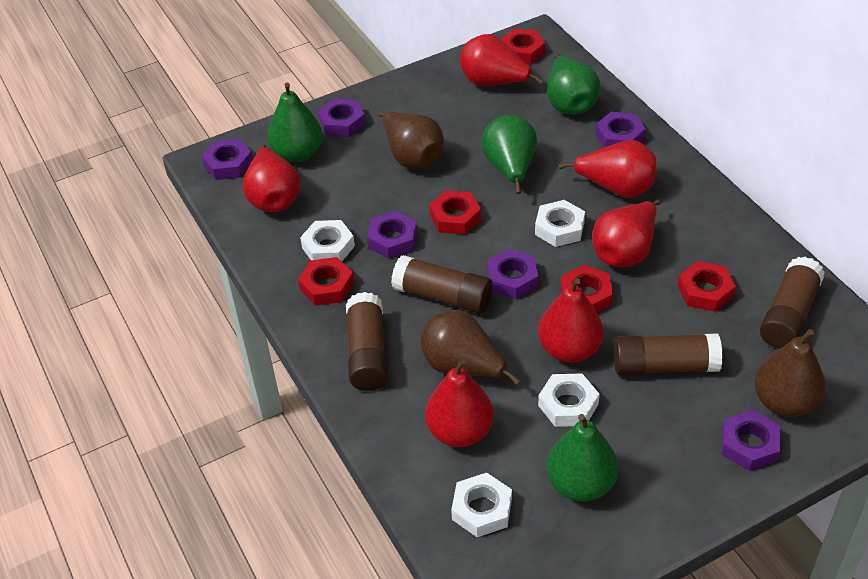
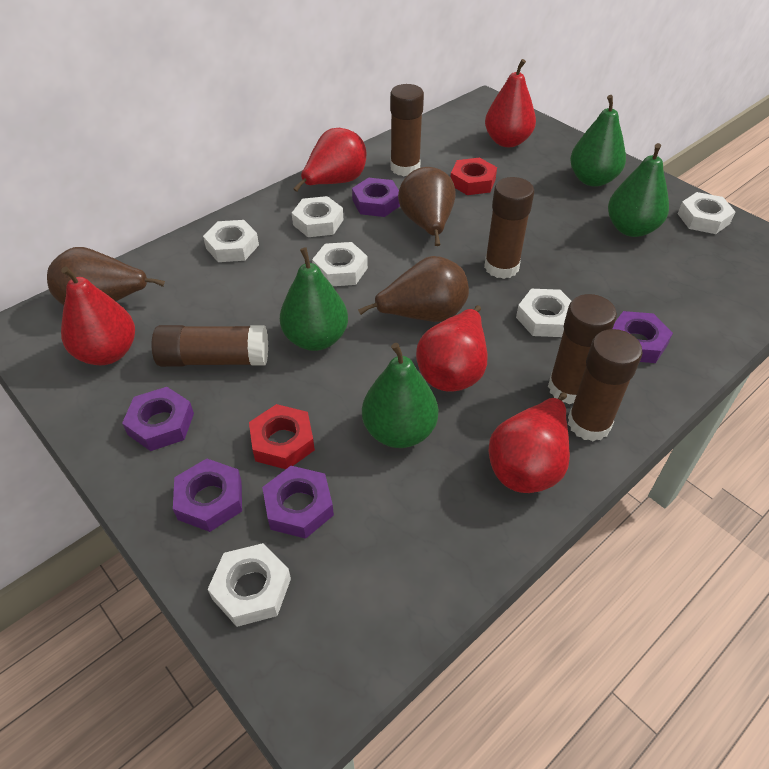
brown glue stick: 4 -> 5
purple nut: 6 -> 5
red nut: 5 -> 2
red pear: 6 -> 5
white nut: 4 -> 6

